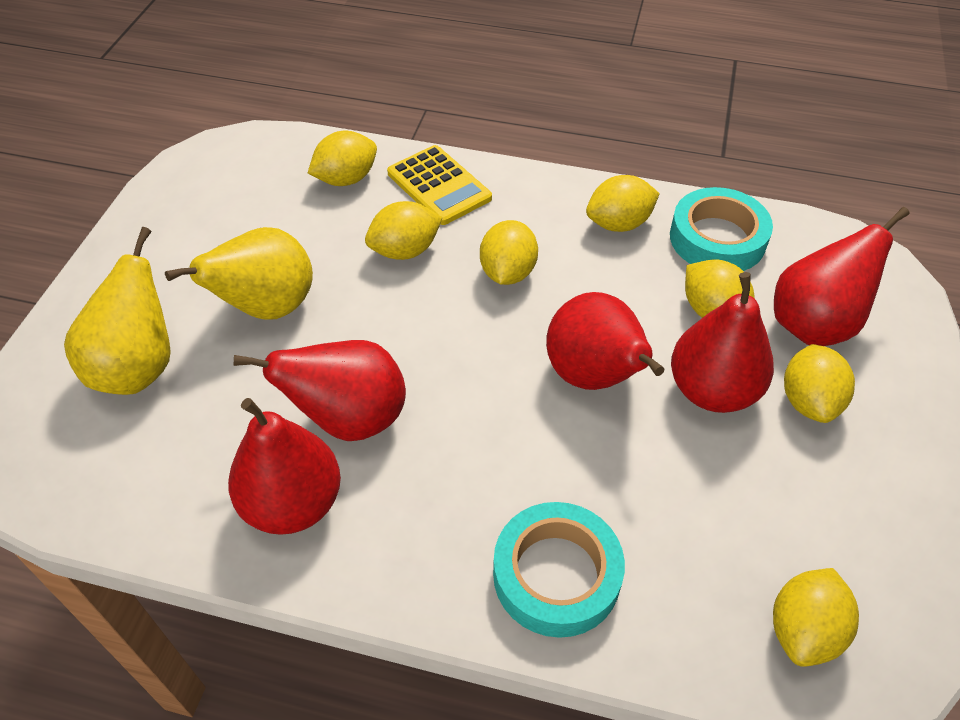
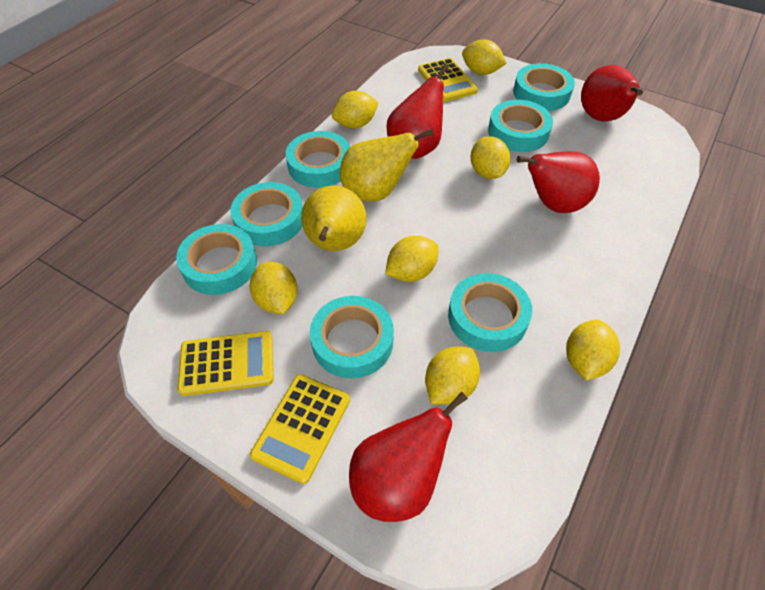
red pear: 5 -> 4
turquoise tape: 2 -> 7
yellow calculator: 1 -> 3

